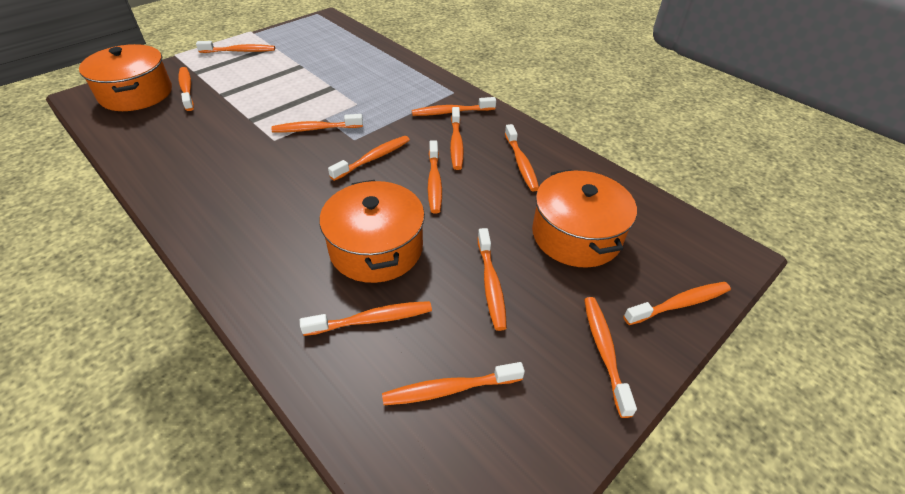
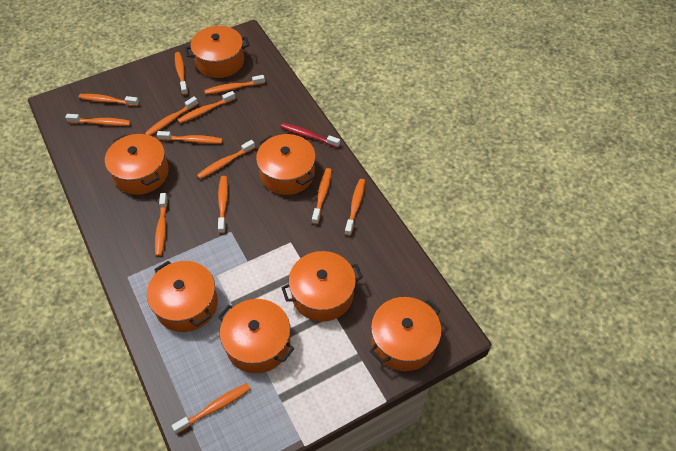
orange pot: 3 -> 7
red toothbrush: 0 -> 1

